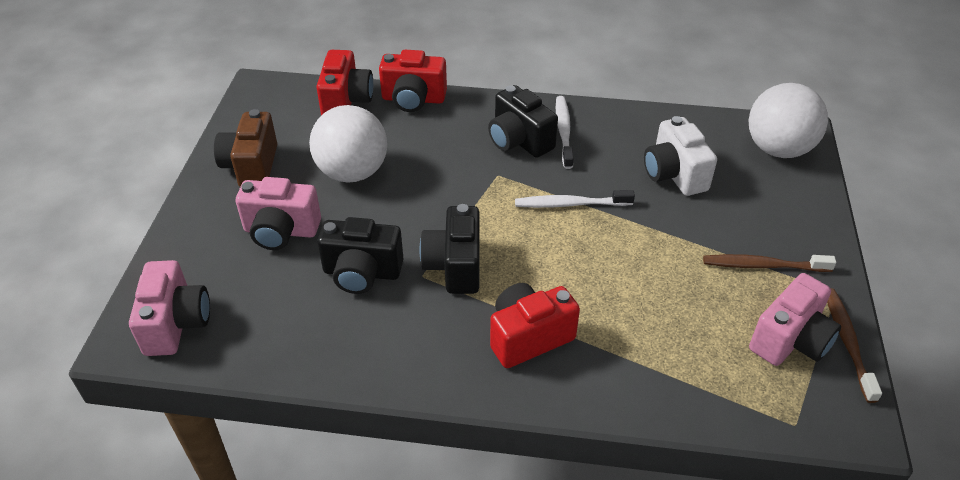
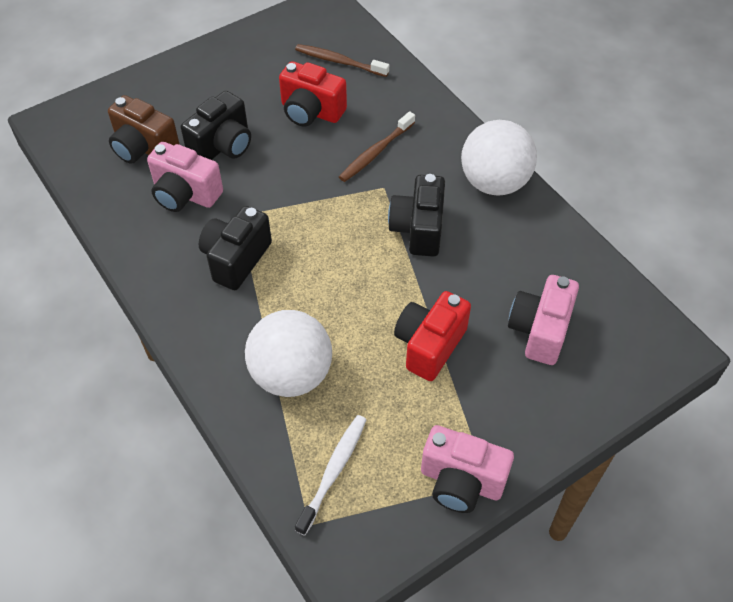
red camera: 3 -> 2
white camera: 1 -> 0
white toothbrush: 2 -> 1

